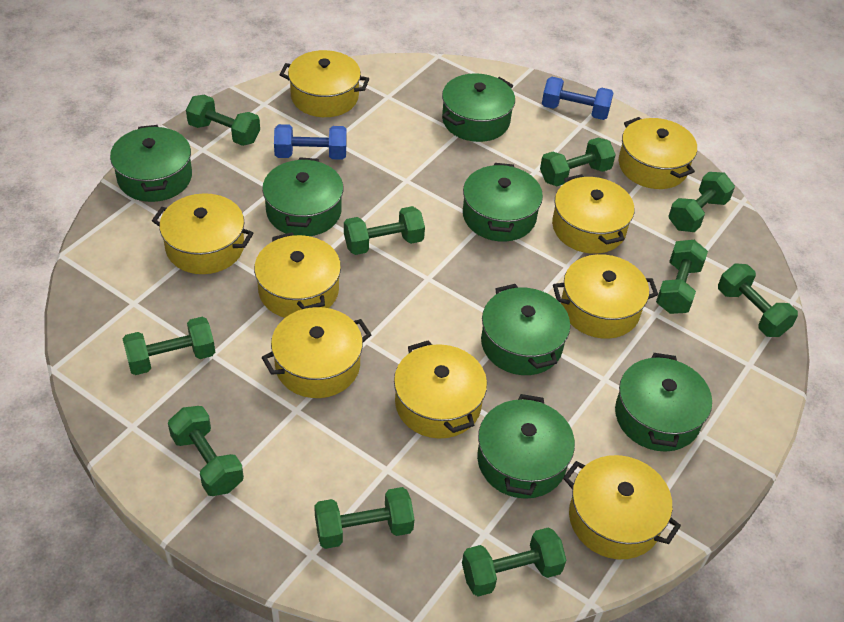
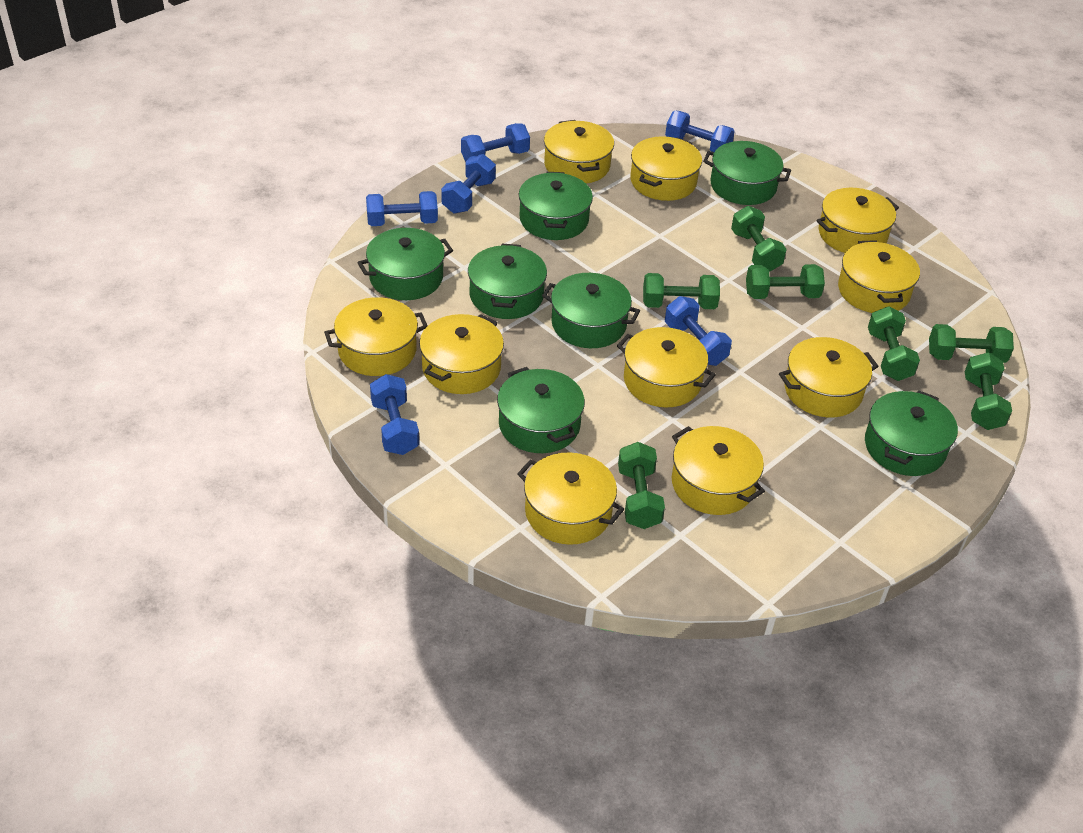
blue dumbbell: 2 -> 6
green dumbbell: 10 -> 7
yellow pot: 9 -> 10

